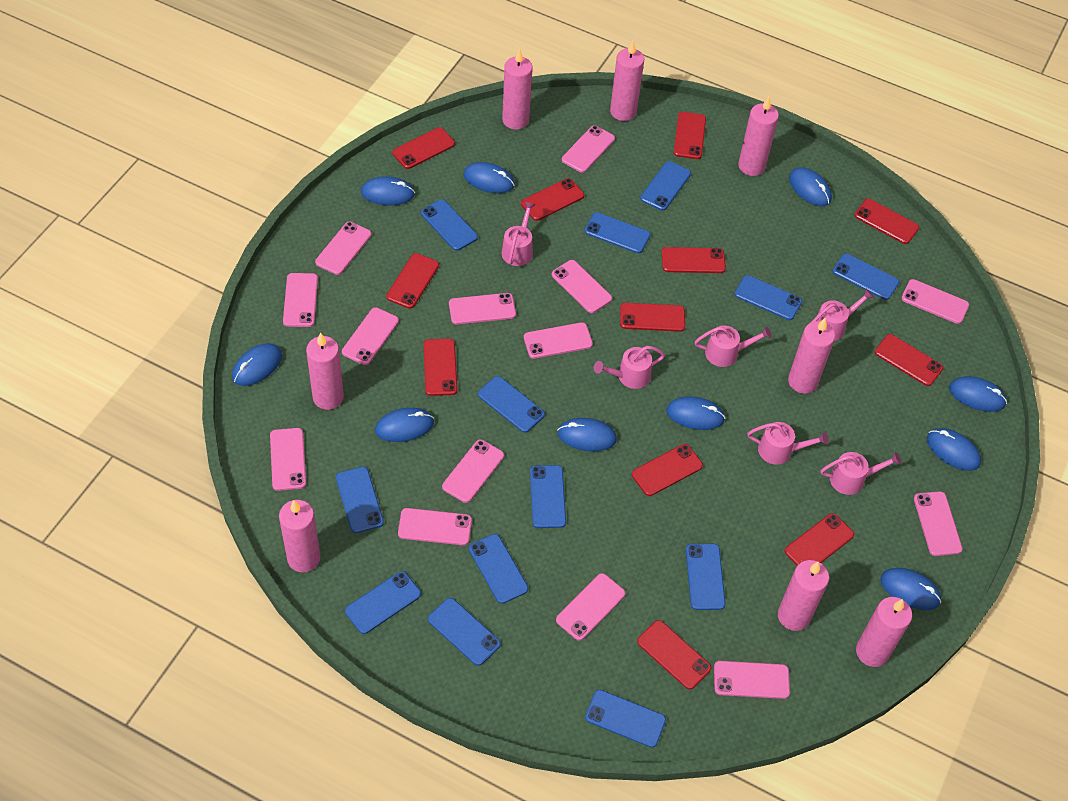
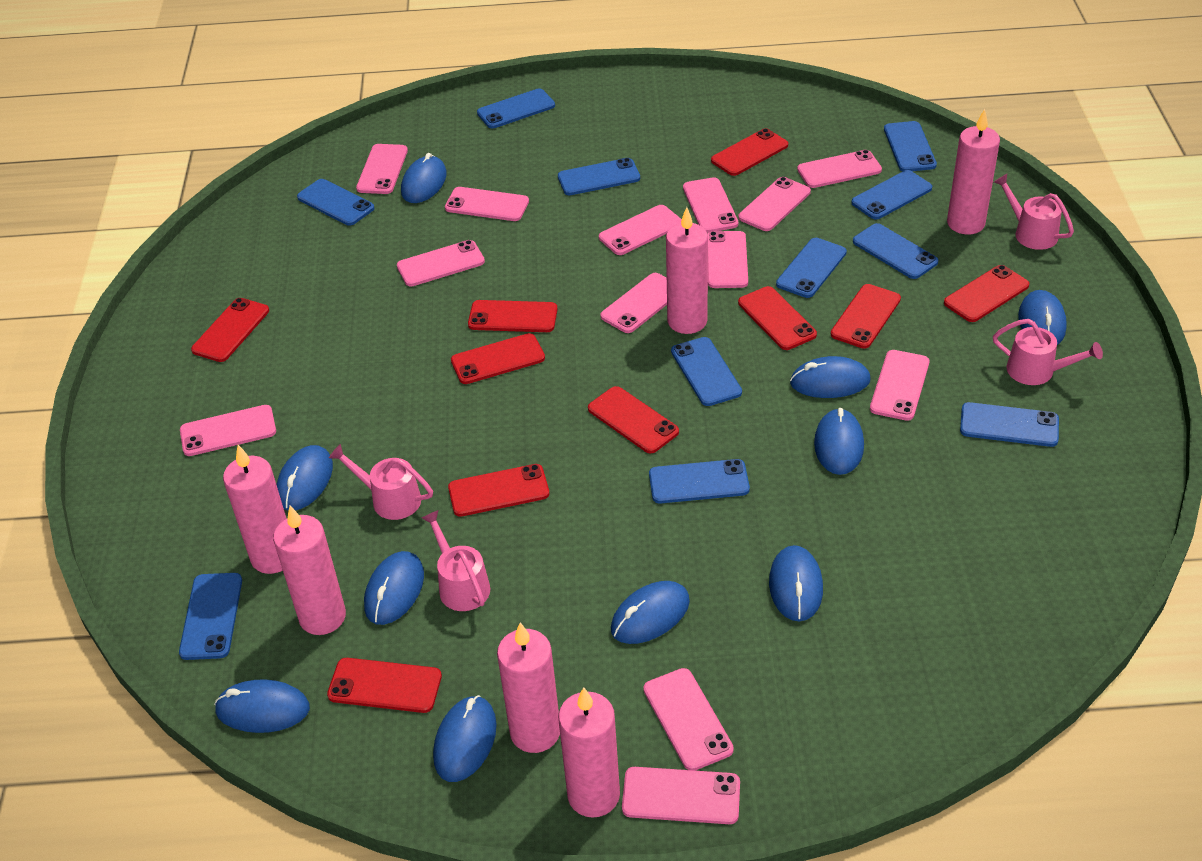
blue phone: 13 -> 11
pink candle: 8 -> 6
pink phone: 14 -> 13
pink watering can: 6 -> 4
red phone: 12 -> 10

